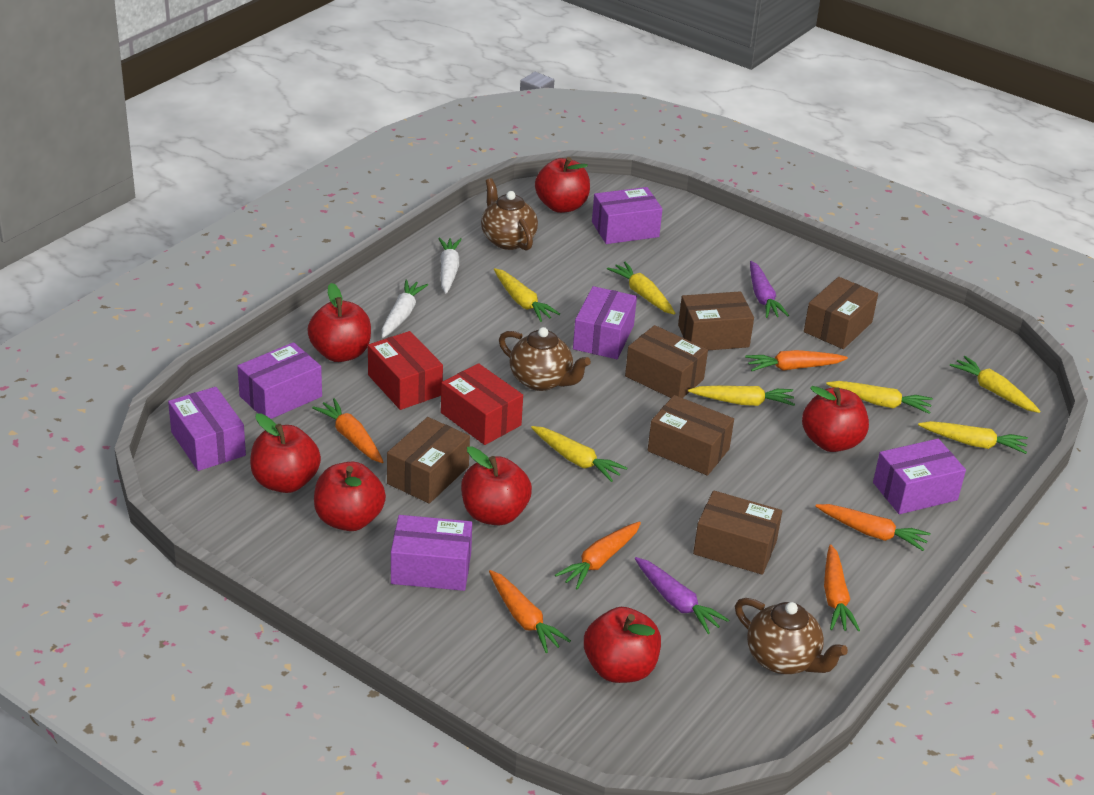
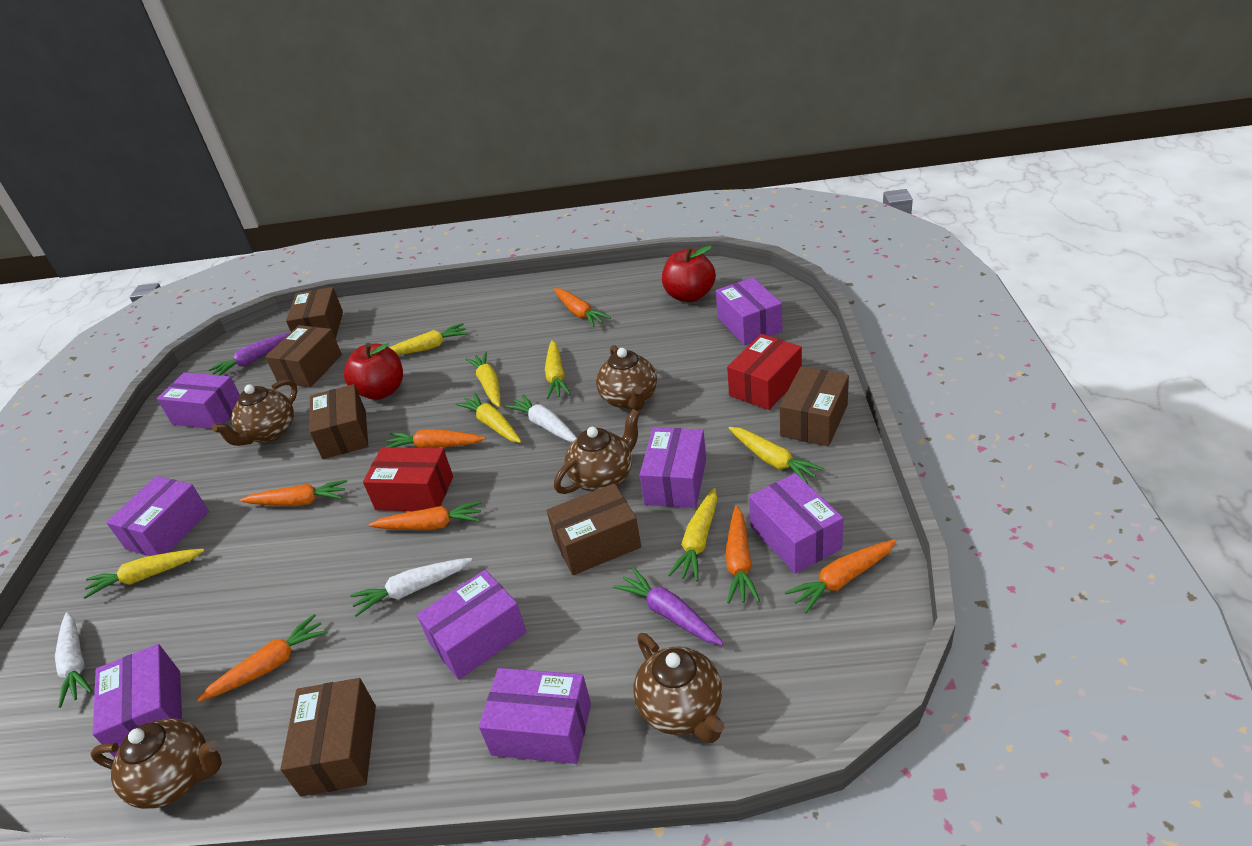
brown teapot: 3 -> 5
orange carrot: 6 -> 7
purple box: 6 -> 8
red apple: 7 -> 2
white carrot: 2 -> 3

